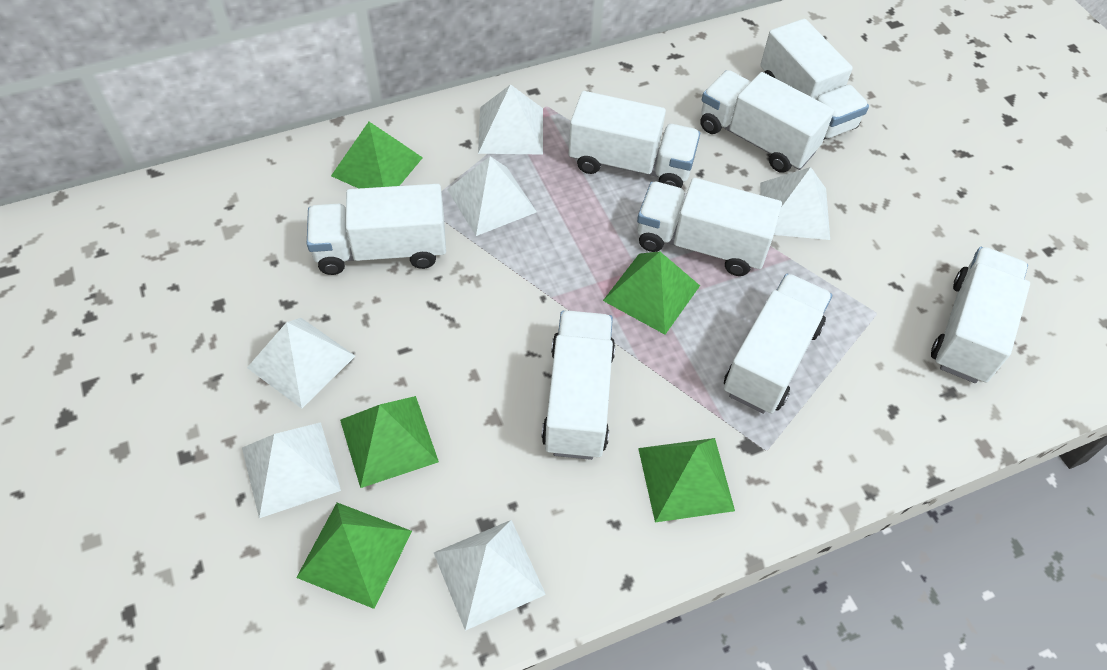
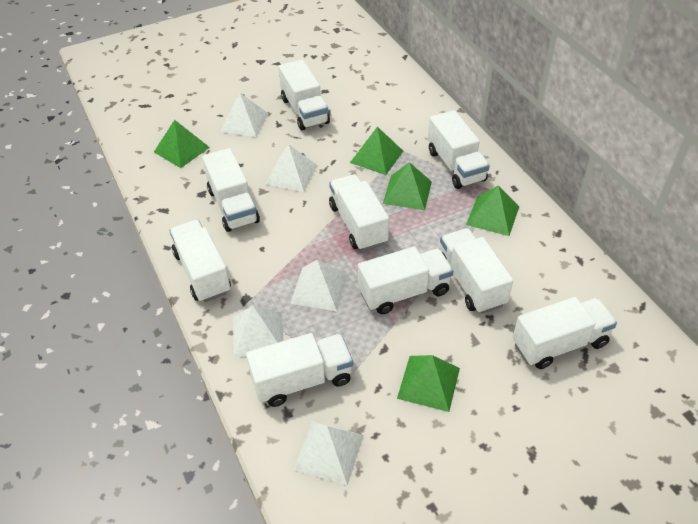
white pyramid: 6 -> 5
white truck: 8 -> 9

